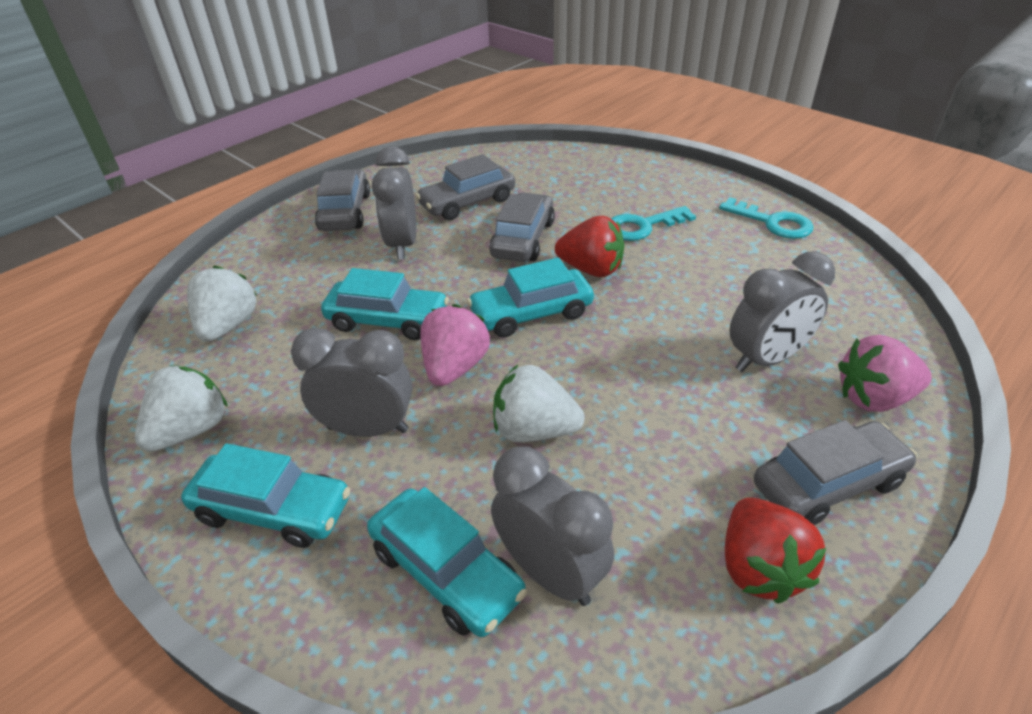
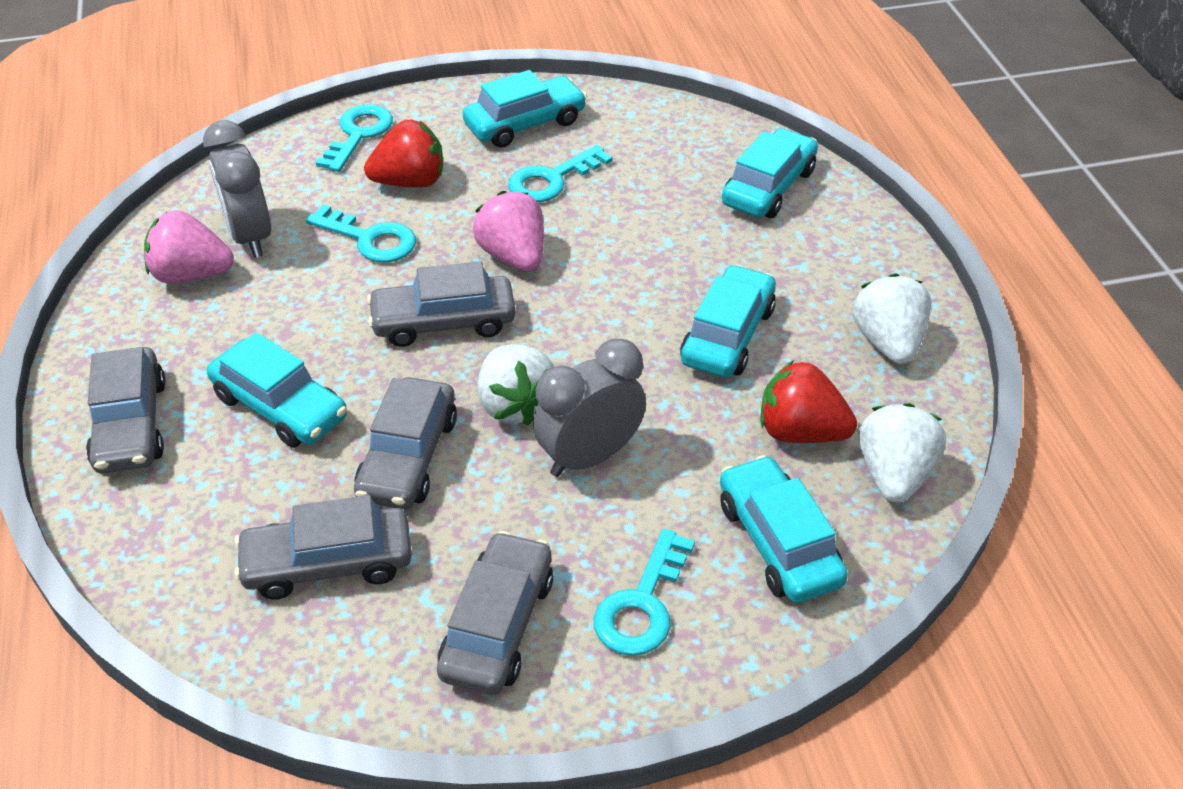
grey car: 4 -> 5
grey clock: 4 -> 2
turquoise car: 4 -> 5
turquoise key: 2 -> 4

